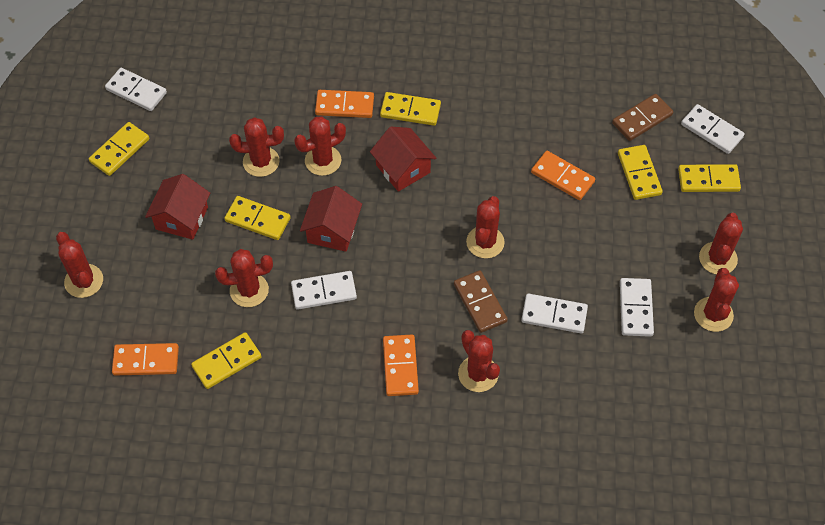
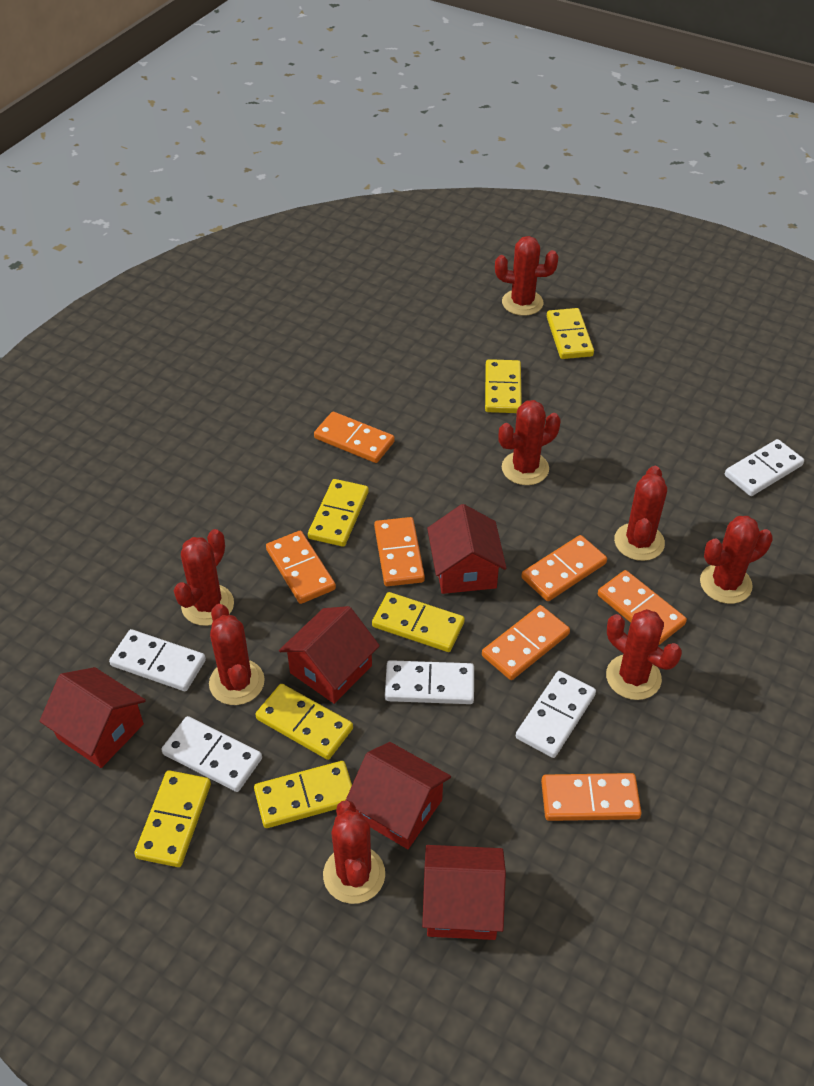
brown domino: 2 -> 0
orange domino: 4 -> 7
red house: 3 -> 5
yellow domino: 6 -> 7

